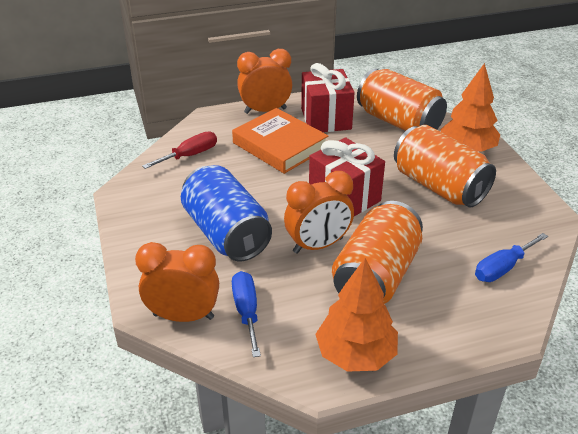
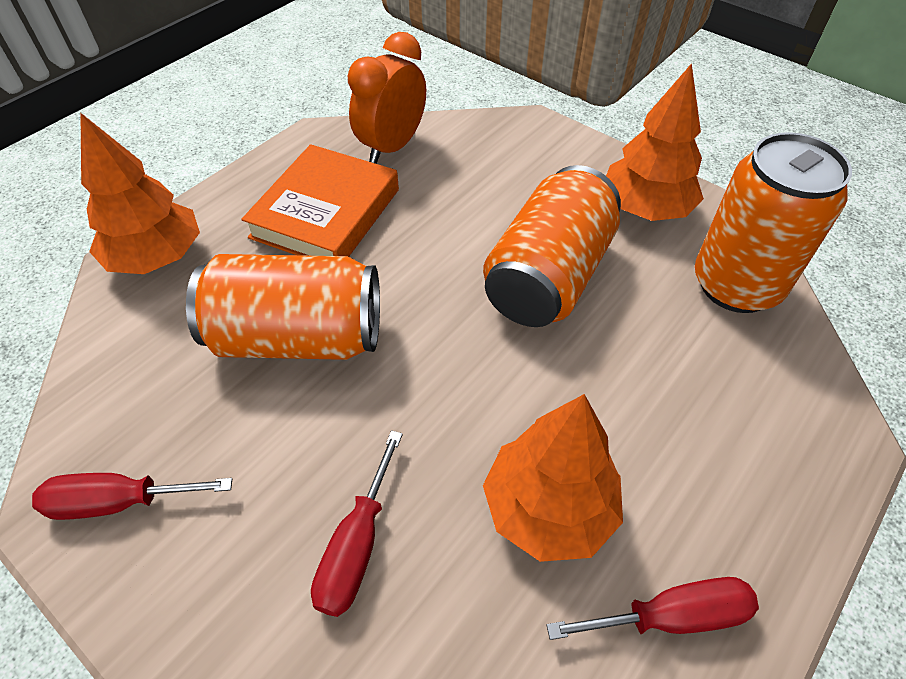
blue can: 1 -> 0
blue screwdriver: 2 -> 0
orange clock: 3 -> 1
orange tree: 2 -> 3
red gift: 2 -> 0
red screwdriver: 1 -> 3

